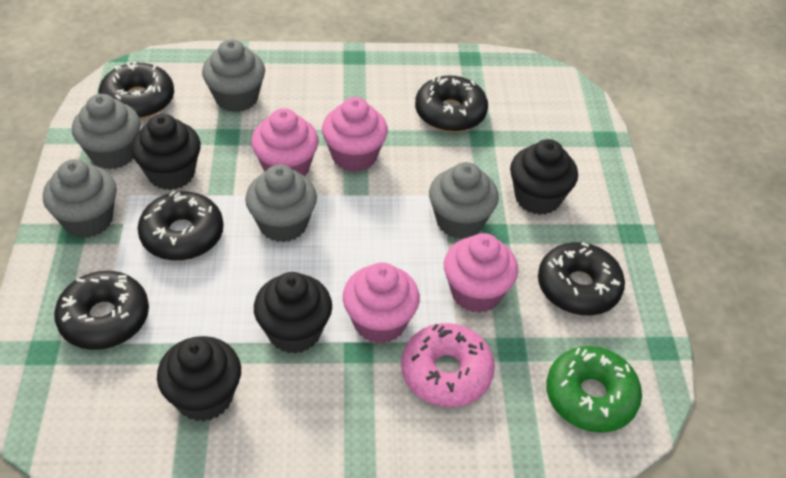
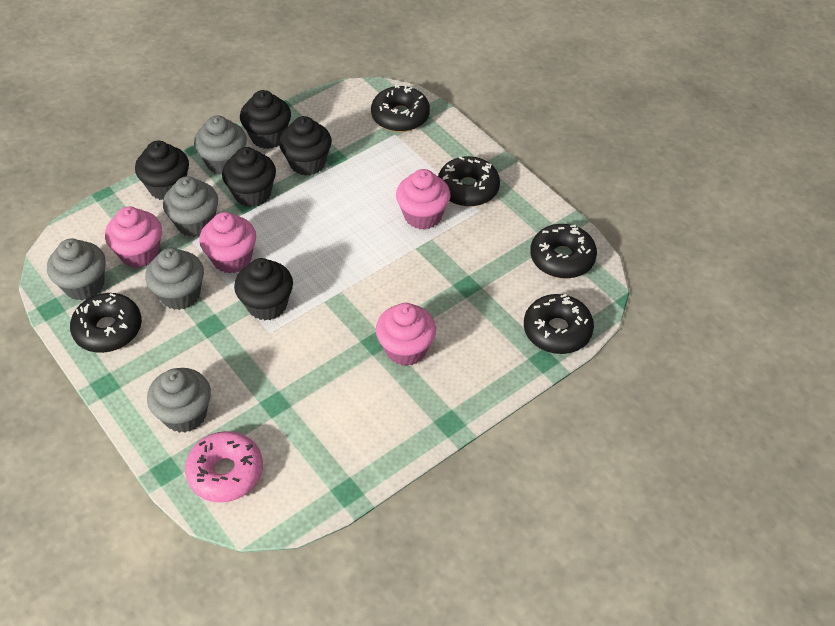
black cupcake: 4 -> 5
green donut: 1 -> 0

